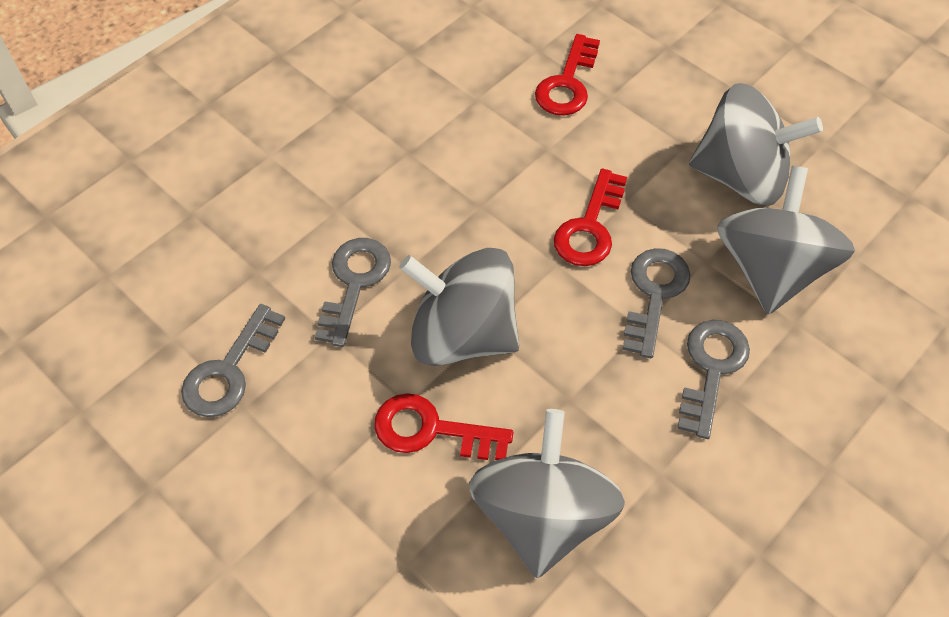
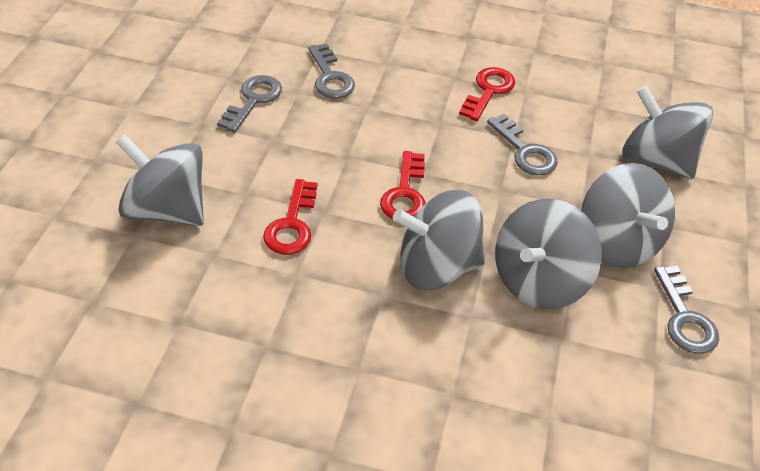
grey spinning top: 4 -> 5

